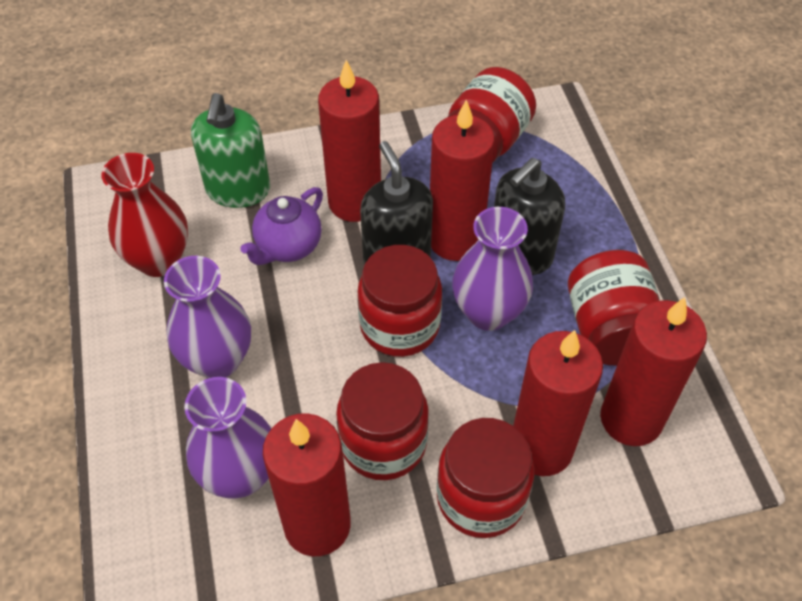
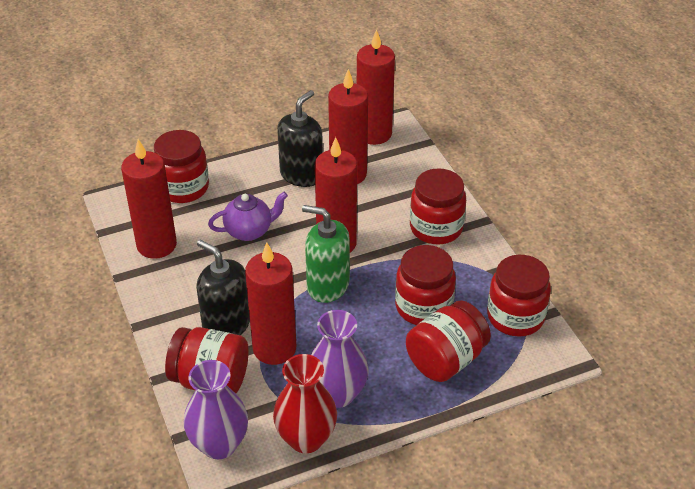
purple vase: 3 -> 2
red jar: 5 -> 6

